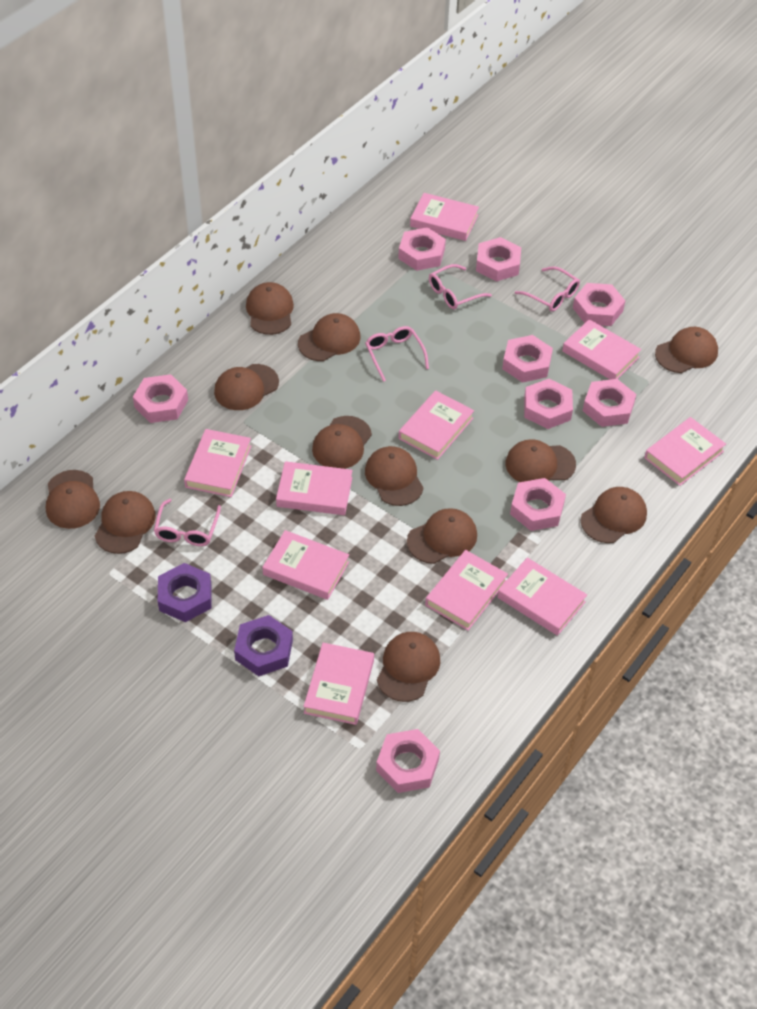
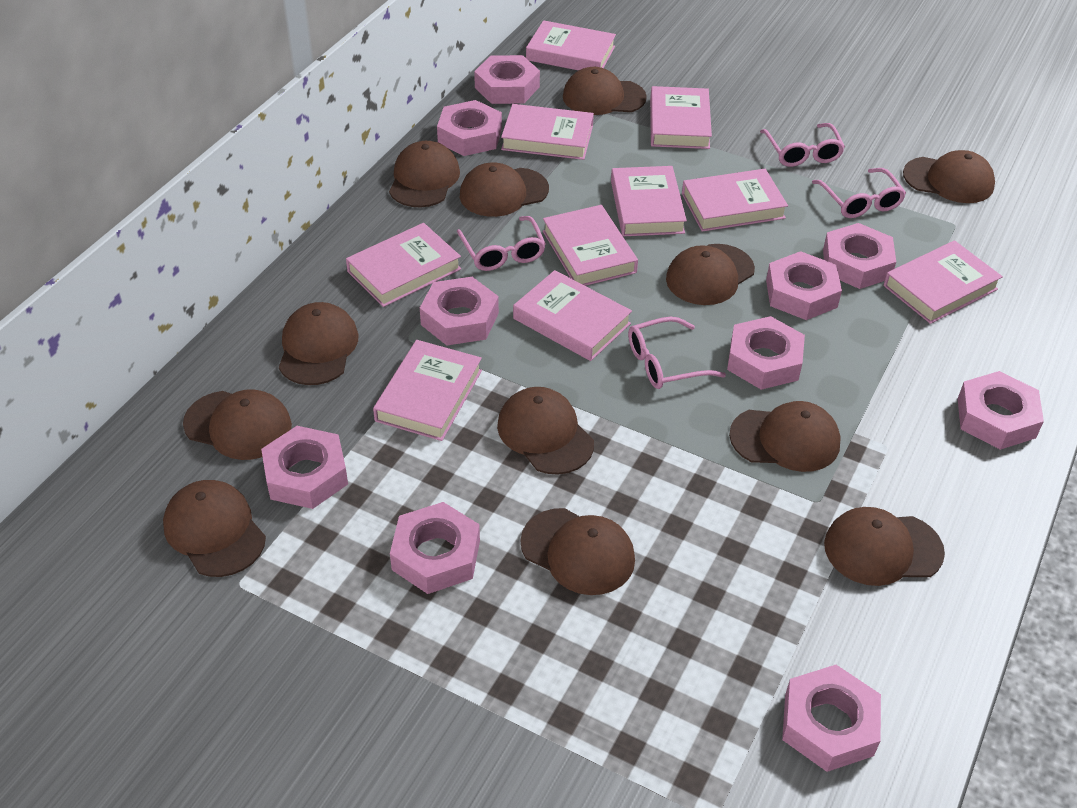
pink nut: 9 -> 10
purple nut: 2 -> 0

